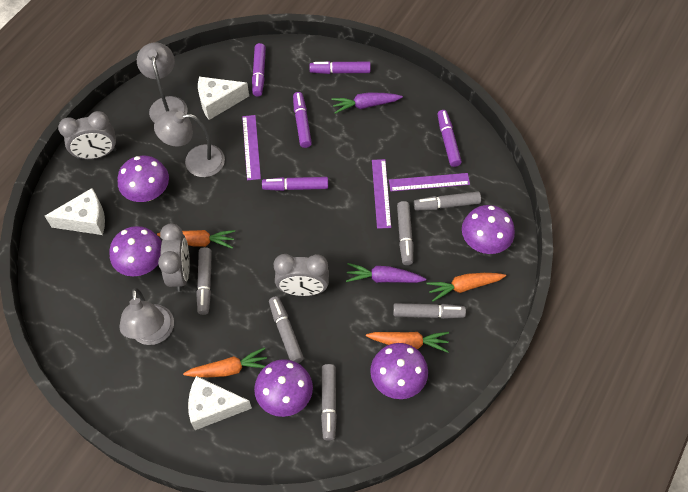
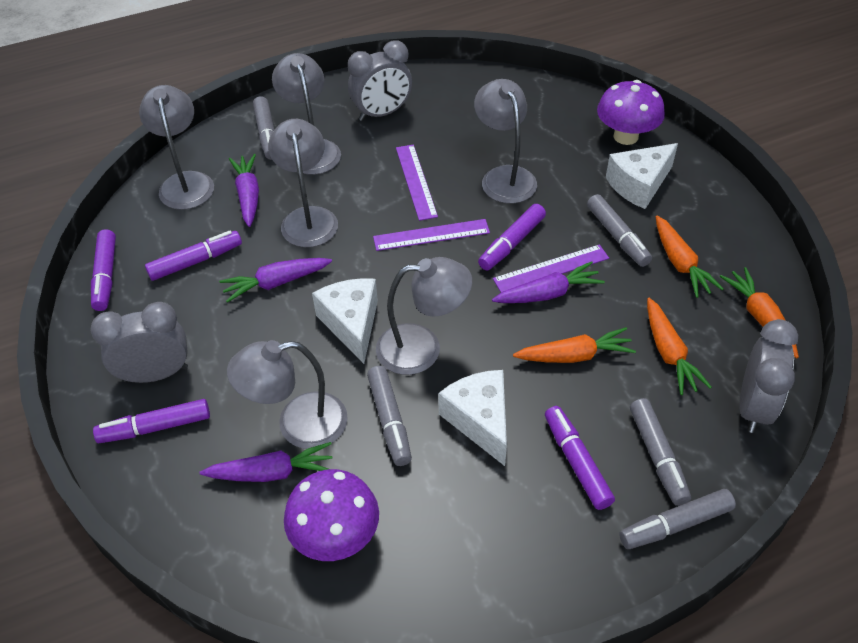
grey lamp: 3 -> 6
grey marker: 6 -> 5
purple carrot: 2 -> 4
purple mushroom: 5 -> 2

